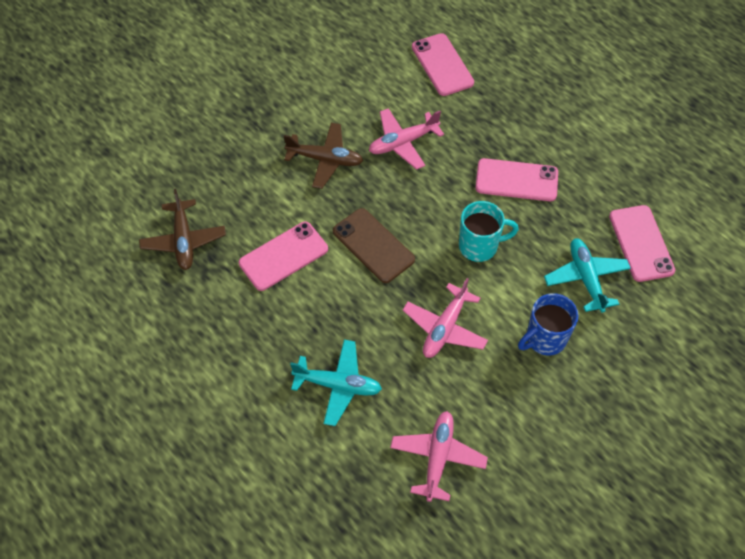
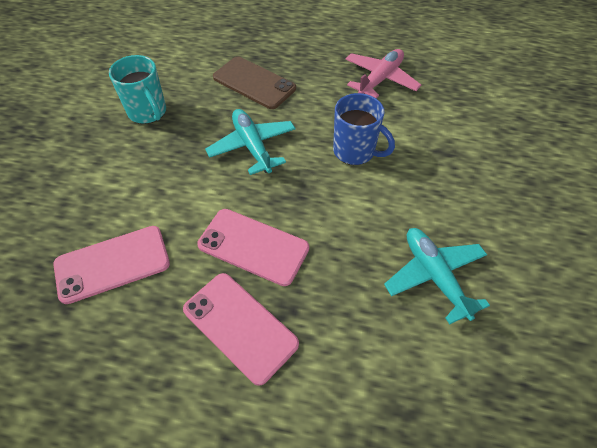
brown plane: 2 -> 0
pink phone: 4 -> 3
pink plane: 3 -> 1

